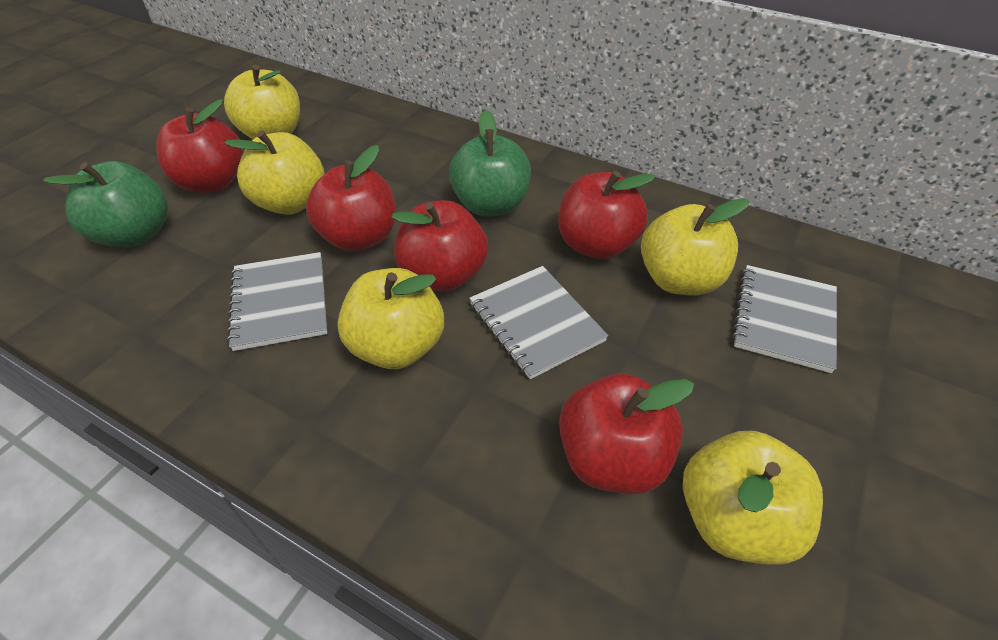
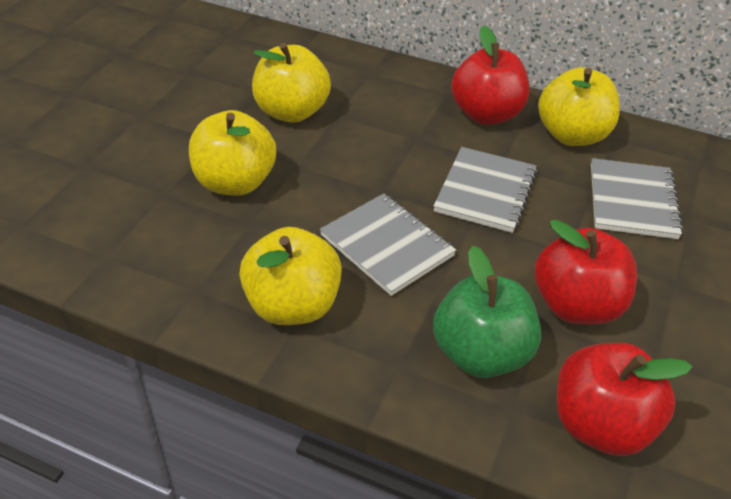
green apple: 2 -> 1
red apple: 5 -> 3
yellow apple: 5 -> 4

